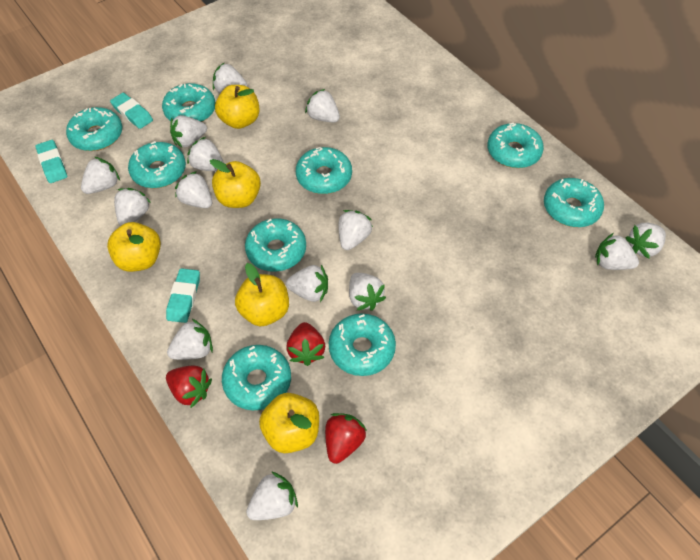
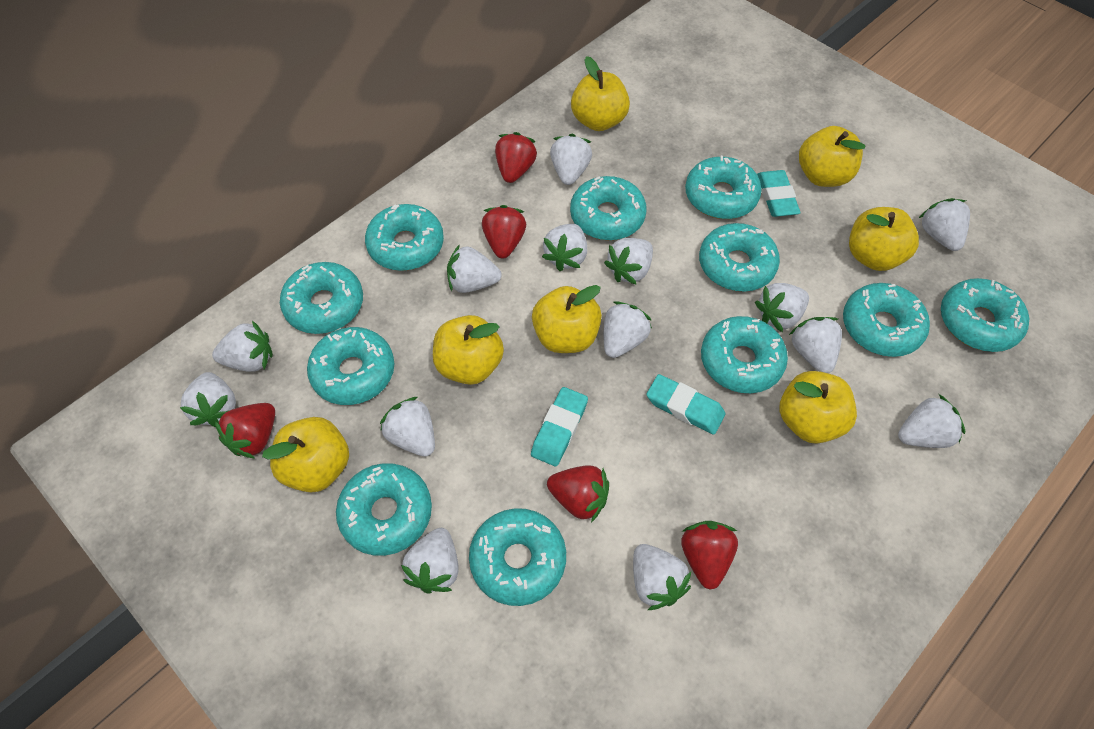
red strawberry: 3 -> 5
turquoise donut: 9 -> 11
yellow apple: 5 -> 7

